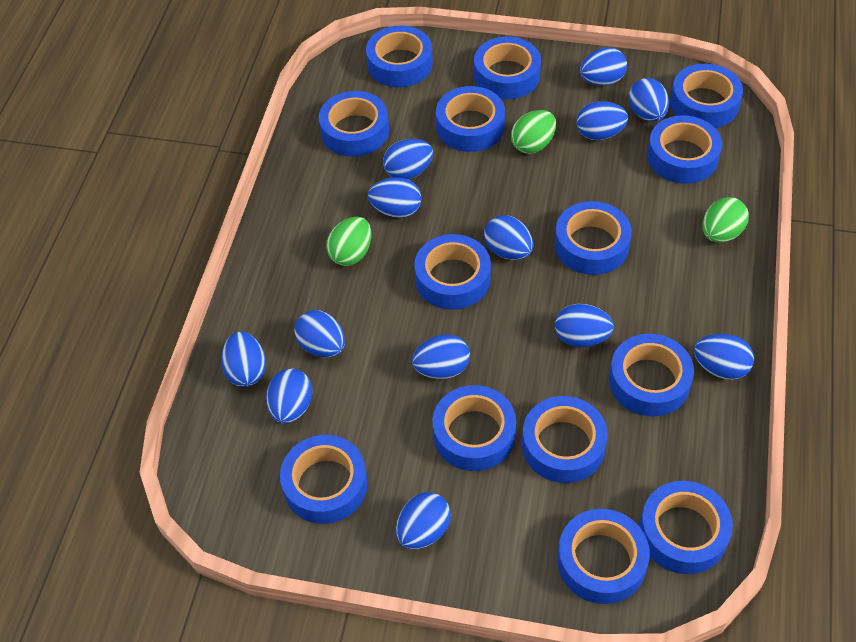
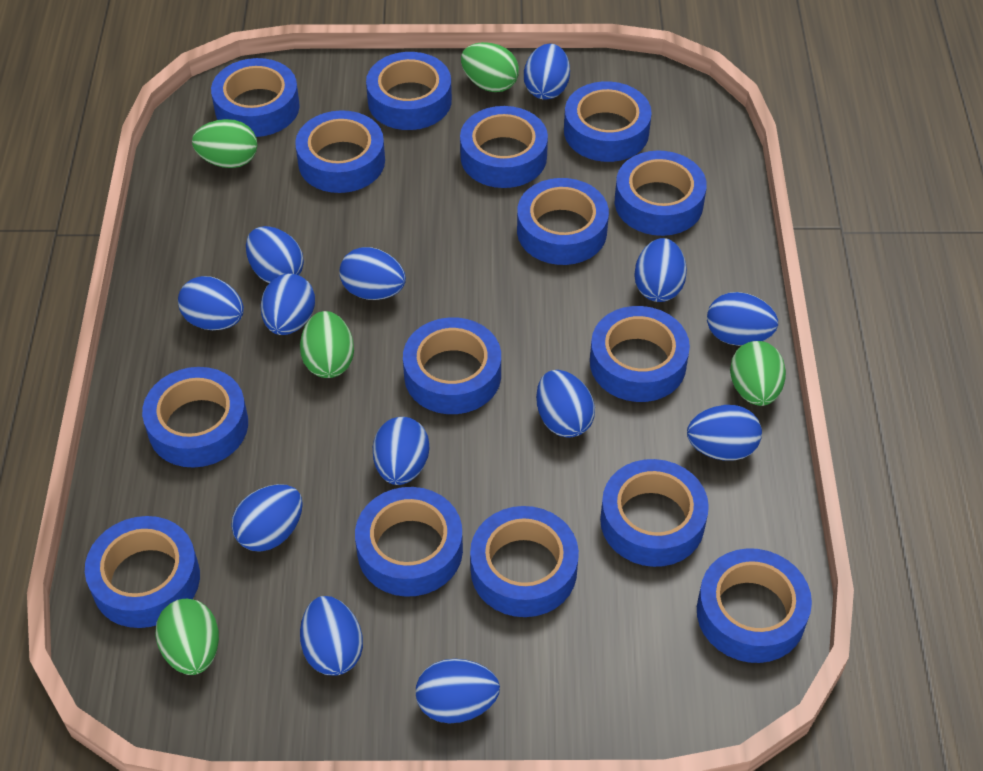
blue tape: 14 -> 15
green egg: 3 -> 5

